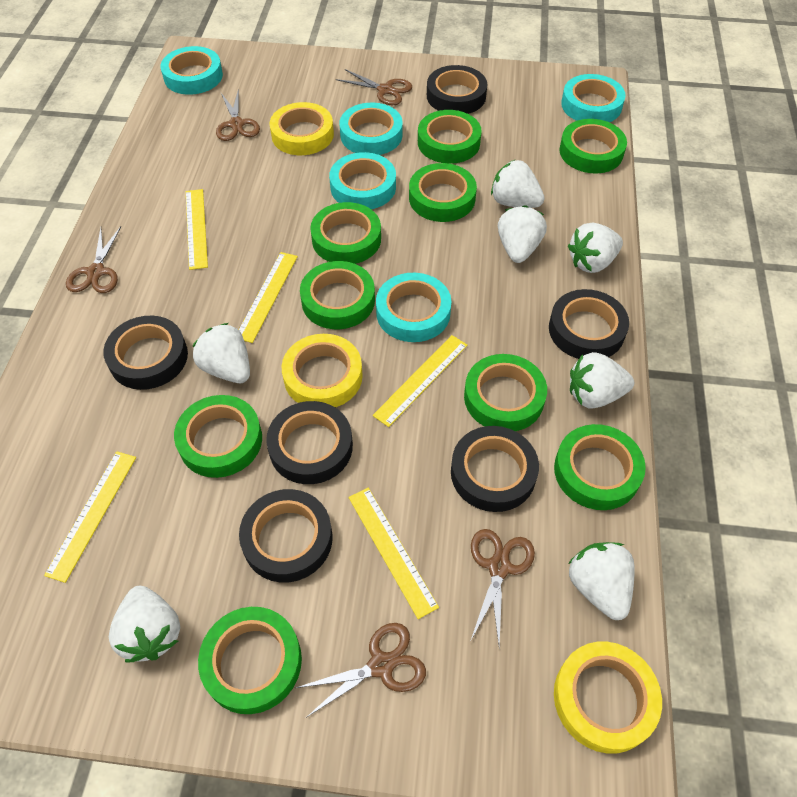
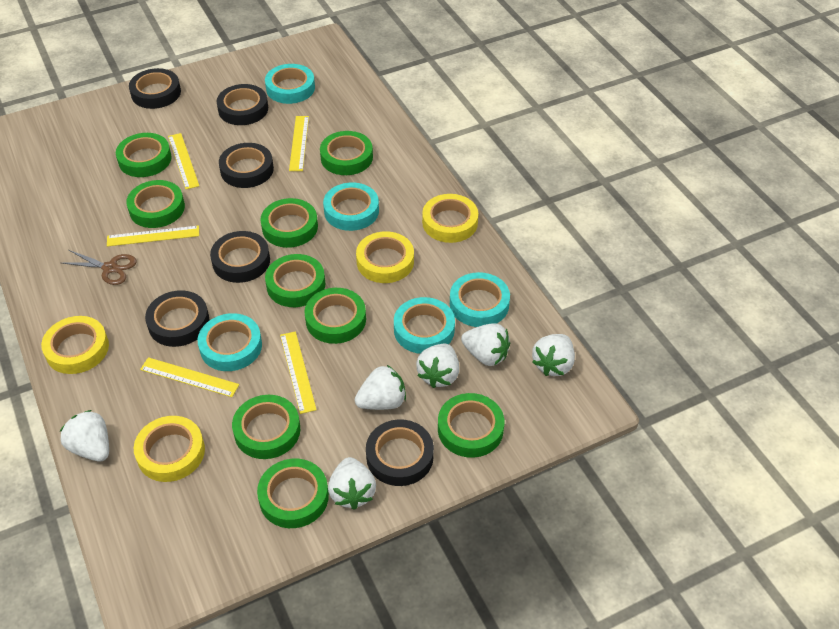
brown scissors: 5 -> 1
white strawberry: 7 -> 6
yellow tape: 3 -> 4

